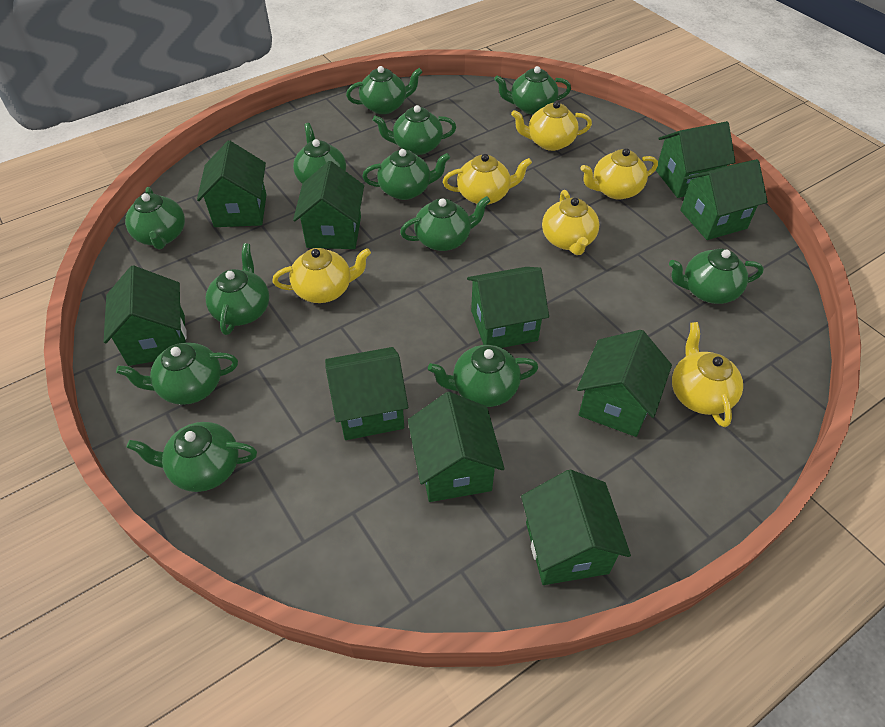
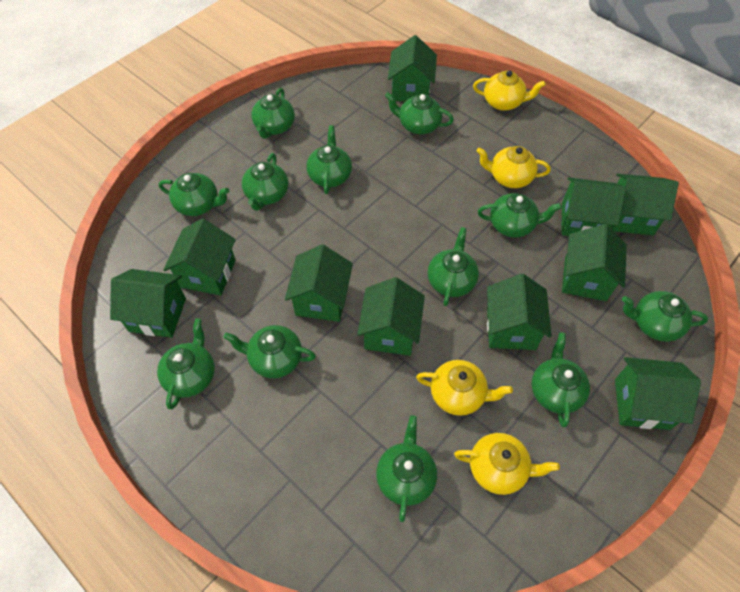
yellow teapot: 6 -> 4

